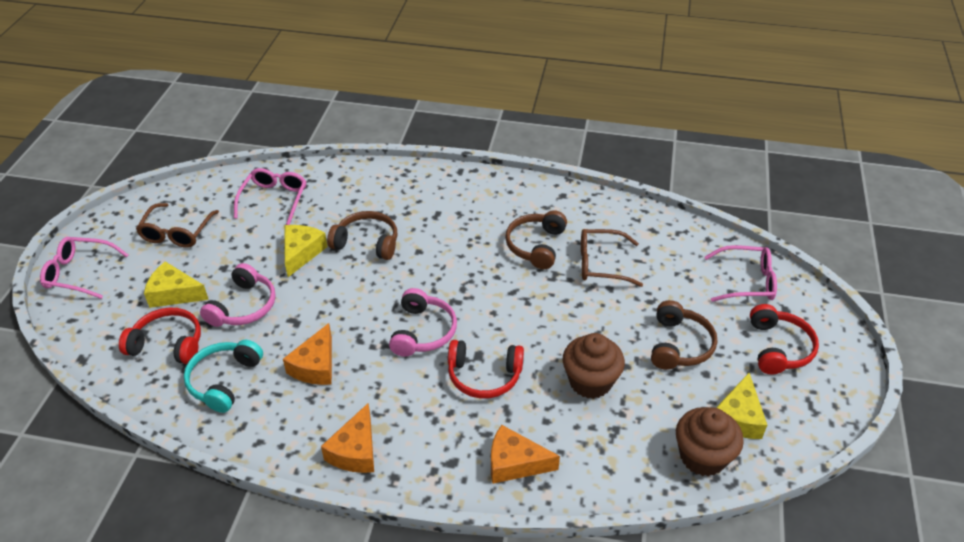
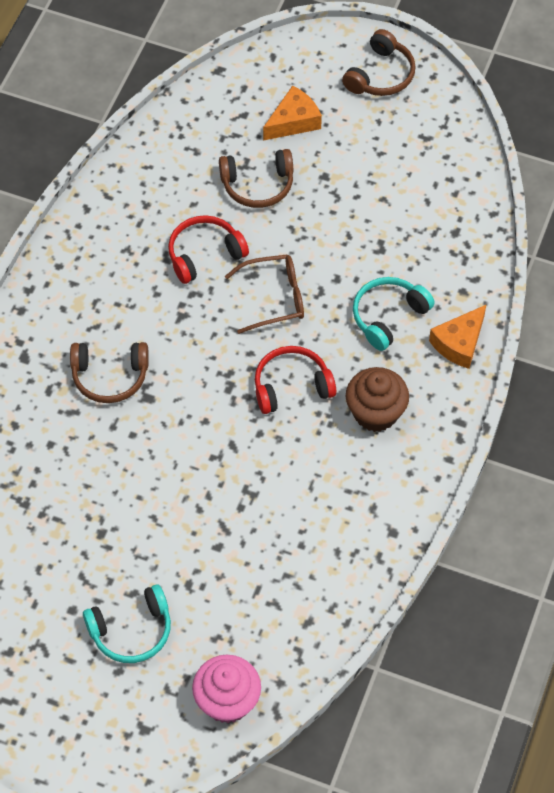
brown cupcake: 2 -> 1
brown glasses: 2 -> 1
orange cheese: 3 -> 2
pink cupcake: 0 -> 1
pink glasses: 3 -> 0
pink headphones: 2 -> 0
red headphones: 3 -> 2
turquoise headphones: 1 -> 2
yellow cheese: 3 -> 0

